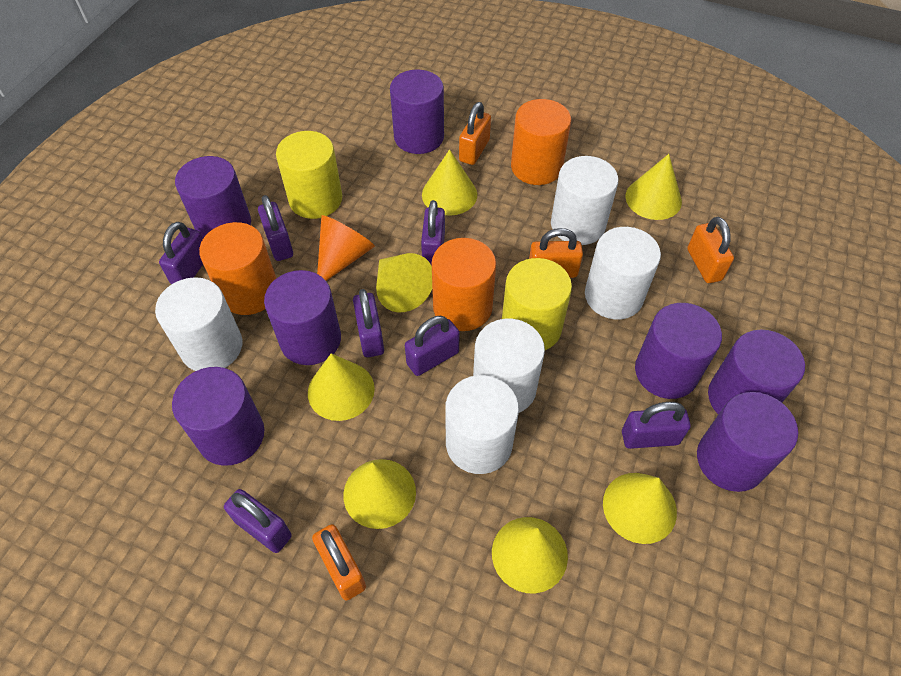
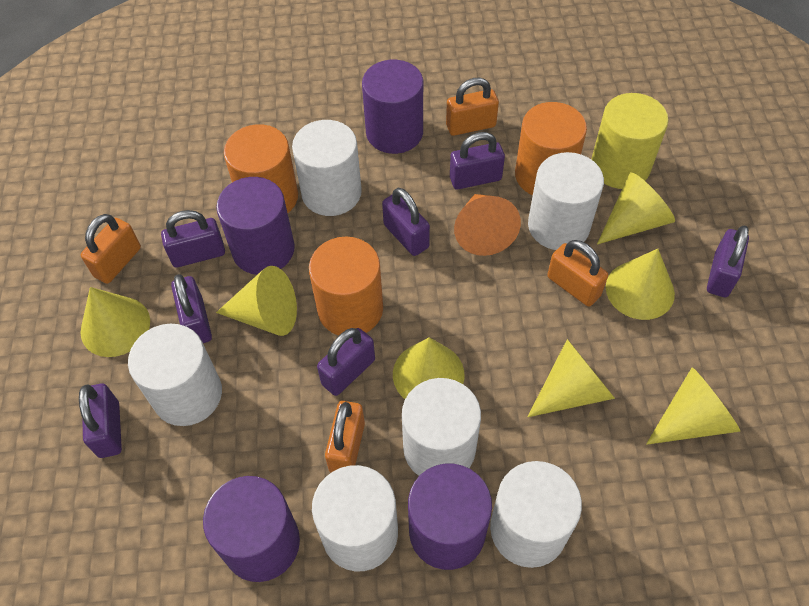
purple cylinder: 7 -> 4
white cylinder: 5 -> 6
yellow cylinder: 2 -> 1

